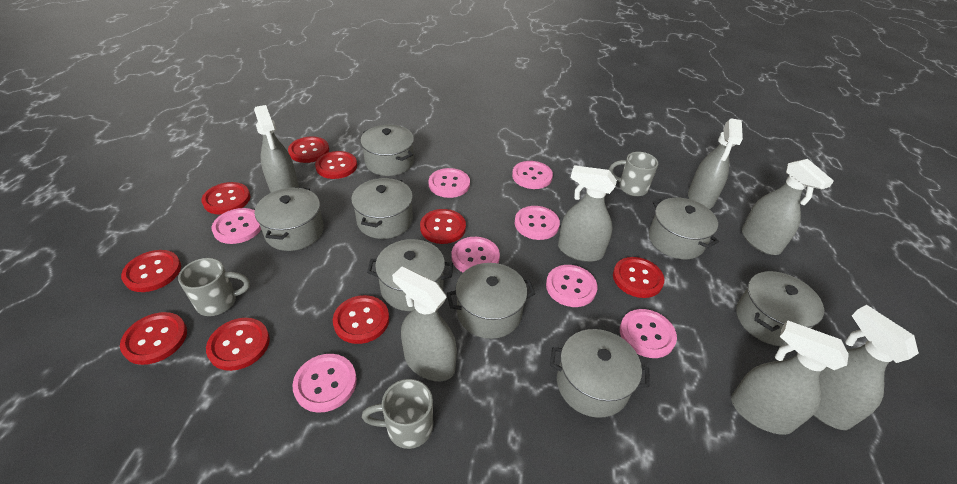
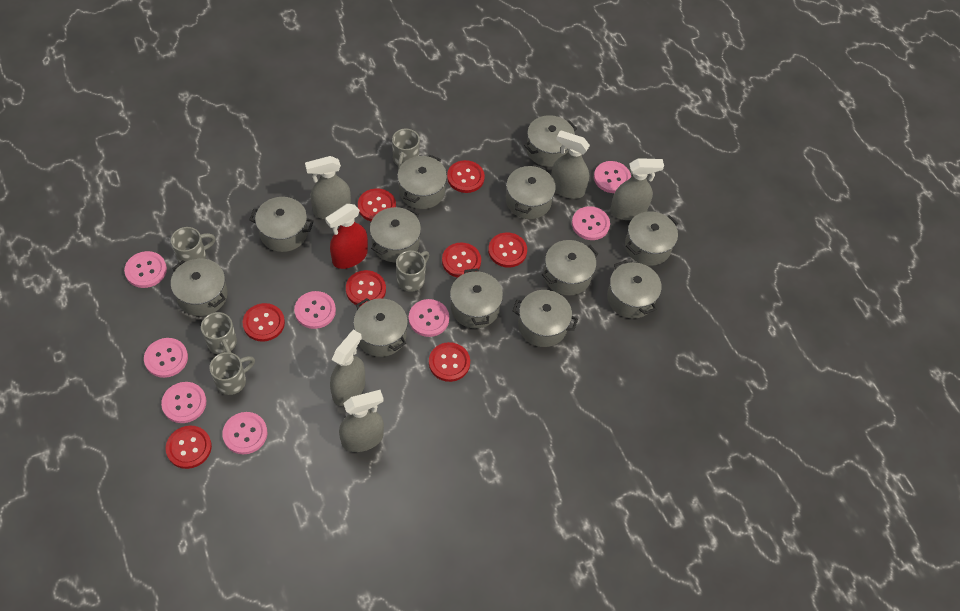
grey mug: 3 -> 5
grey pot: 8 -> 12
grey spray bottle: 7 -> 5
red button: 9 -> 8
red spray bottle: 0 -> 1

